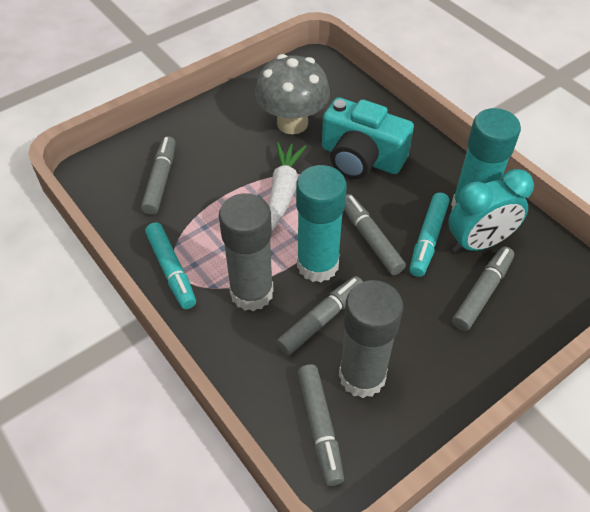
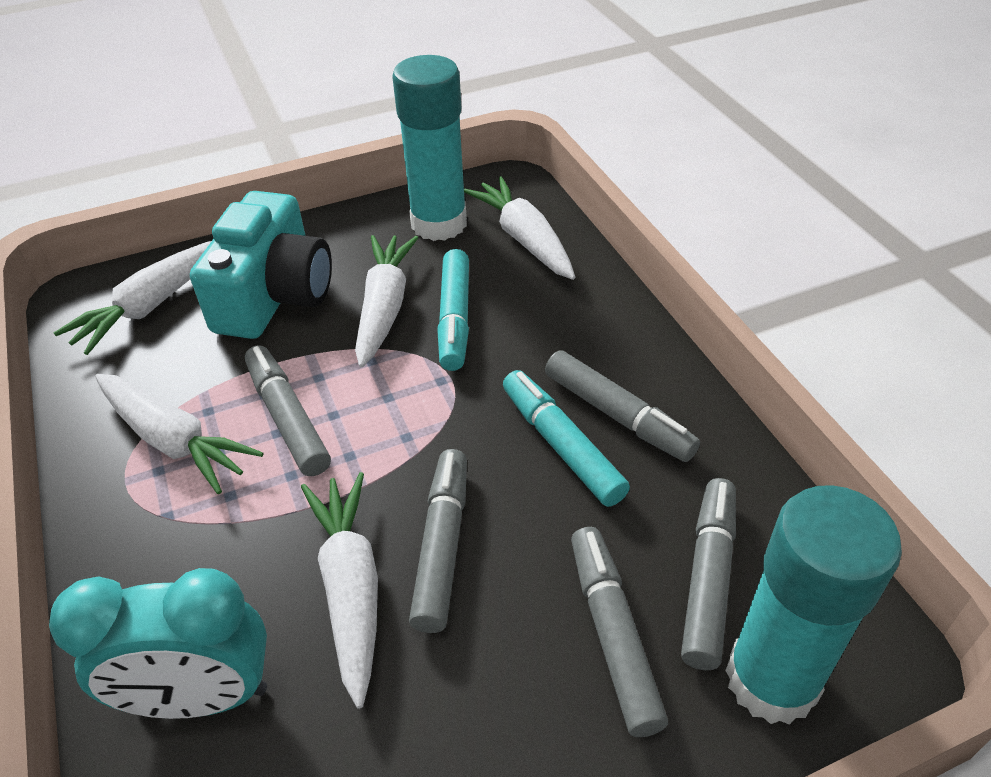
grey glue stick: 2 -> 0
grey mushroom: 1 -> 0
white carrot: 1 -> 5

